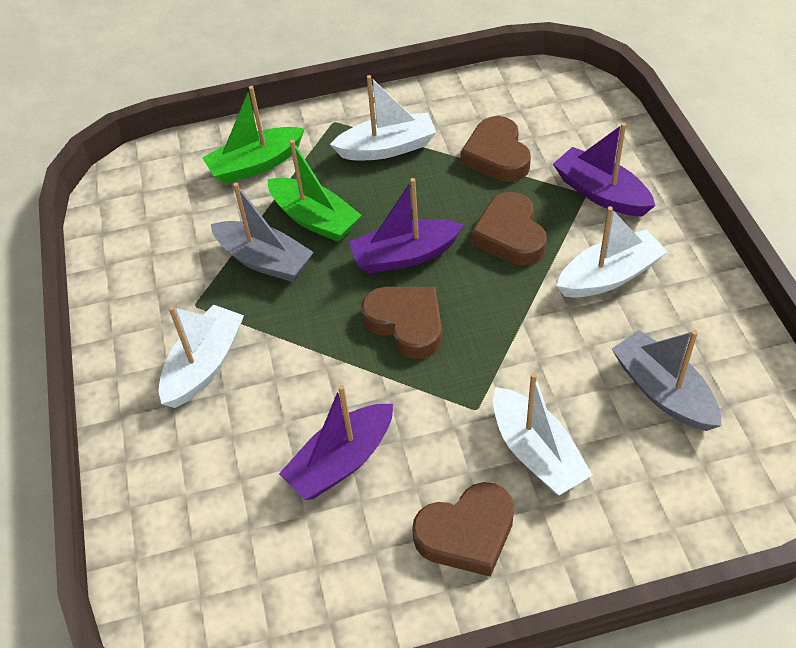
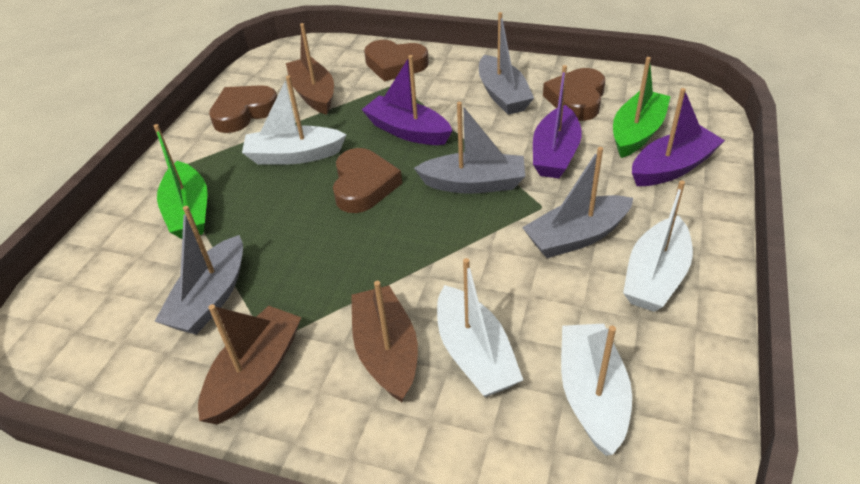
brown boat: 0 -> 3
grey boat: 2 -> 4

